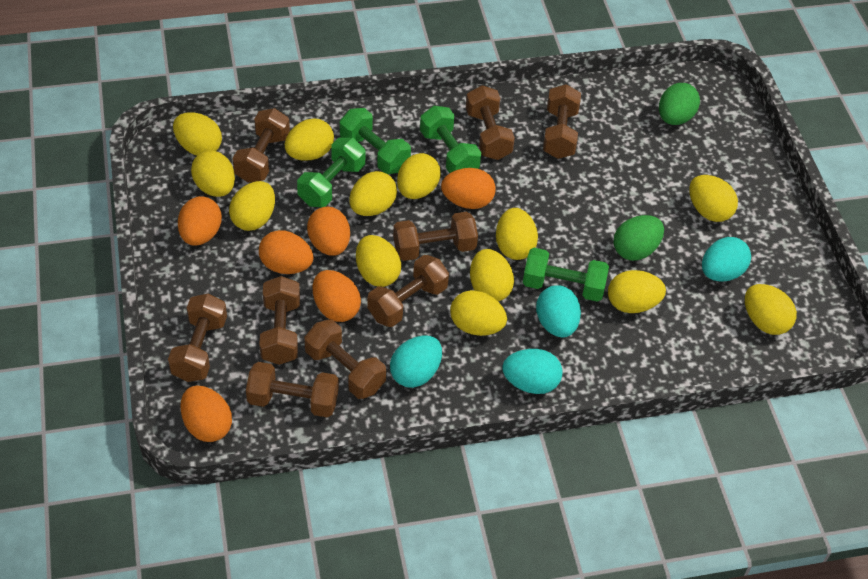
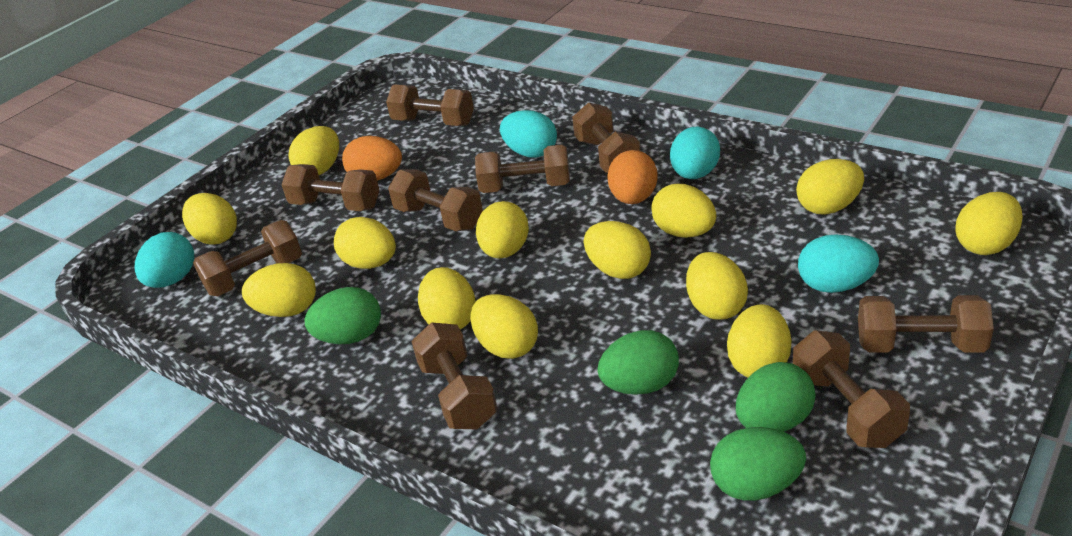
green dumbbell: 4 -> 0
green egg: 2 -> 4
orange egg: 6 -> 2

